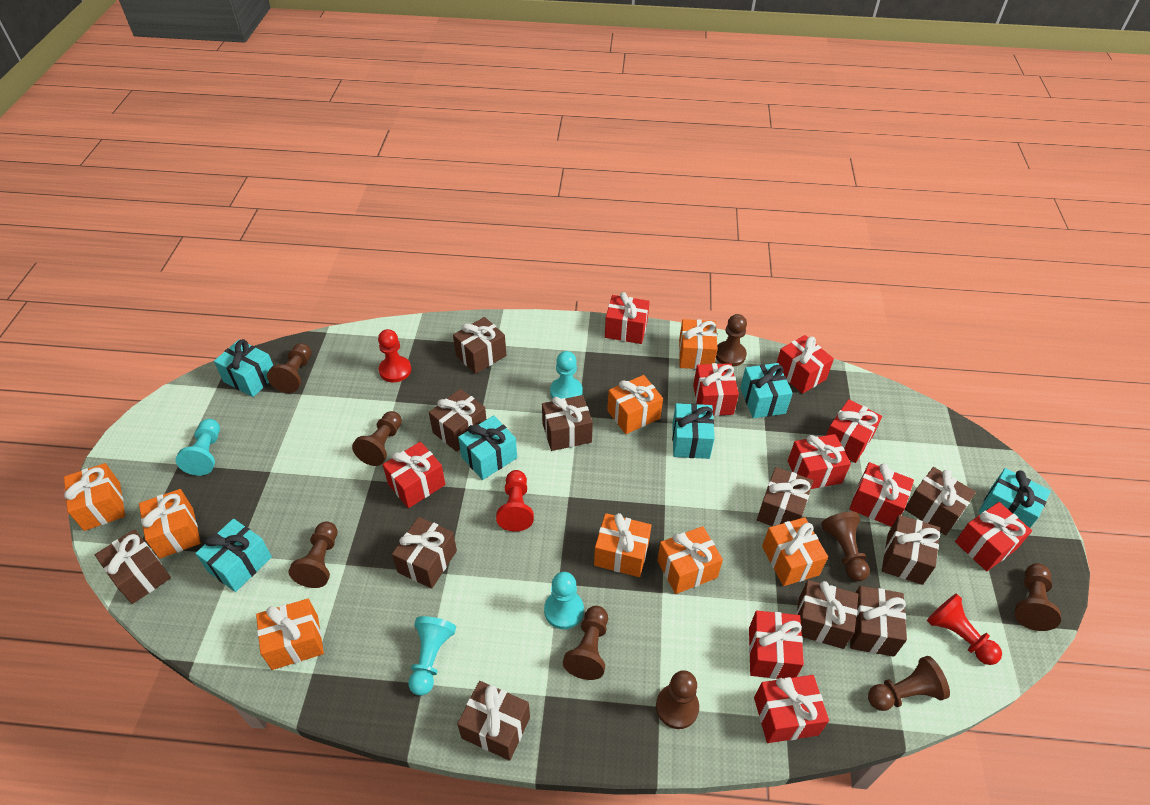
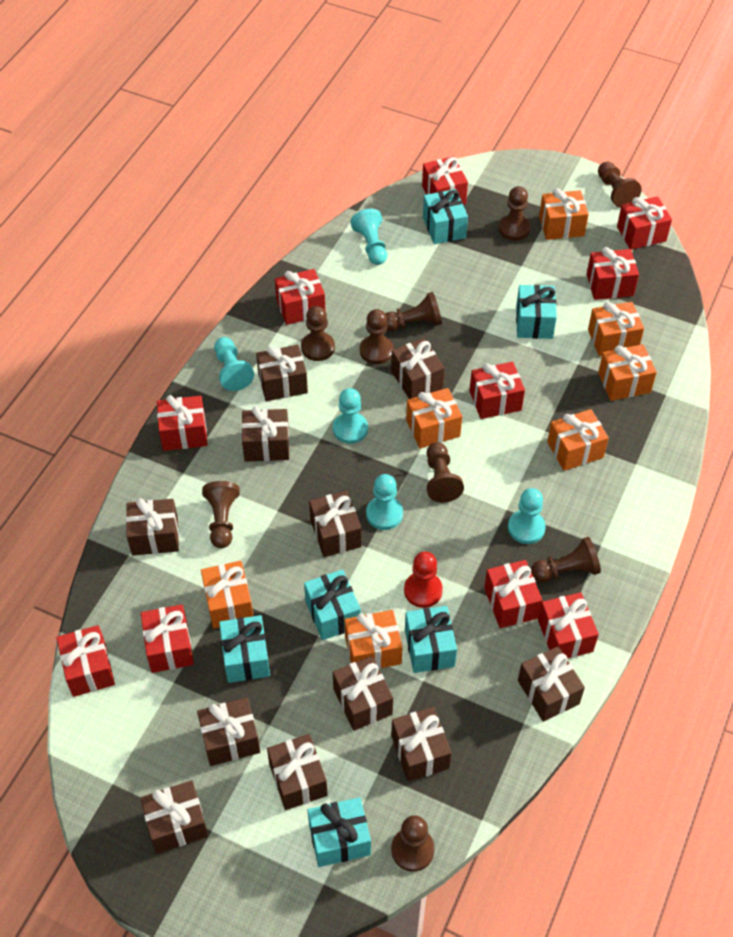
orange gift: 8 -> 7
red pawn: 3 -> 1
turquoise pawn: 4 -> 5

